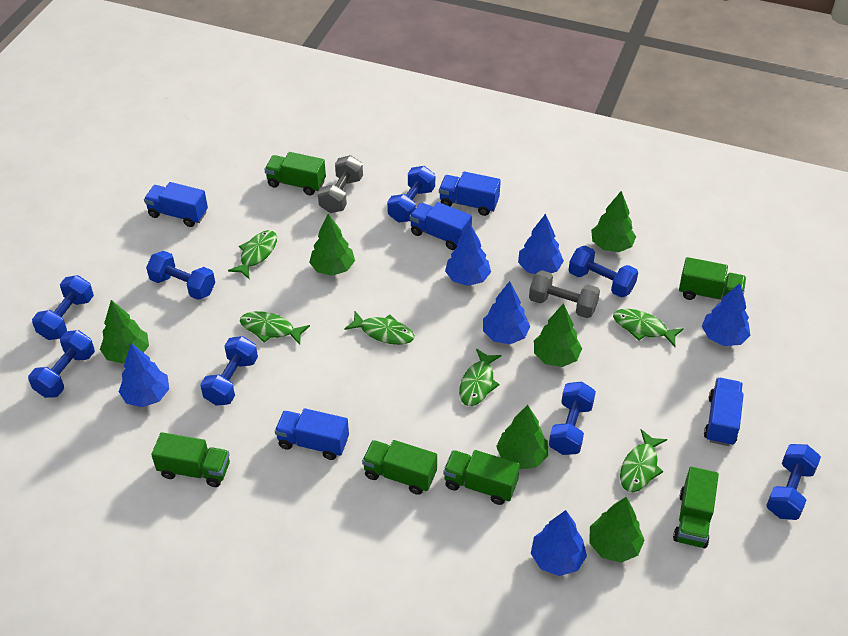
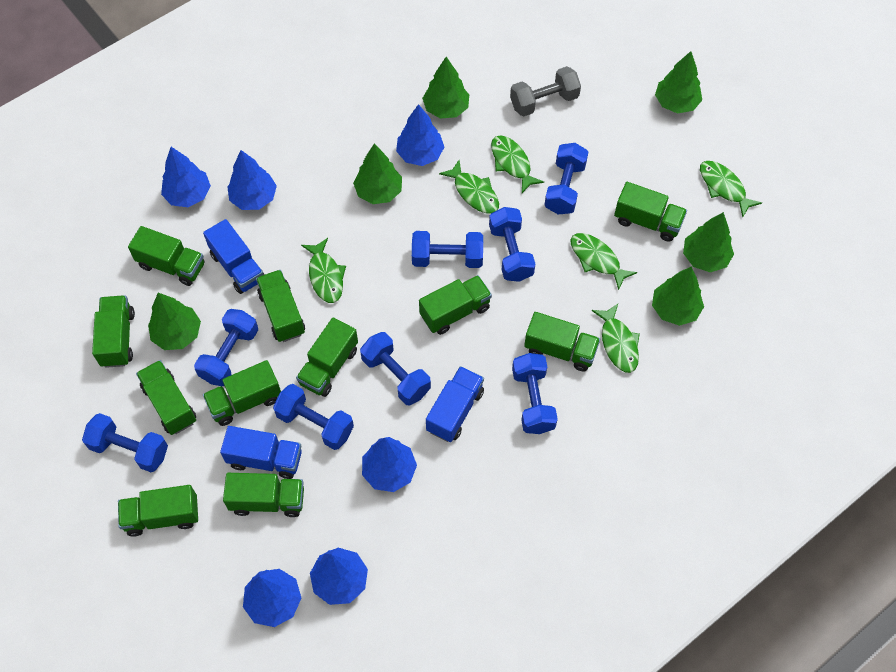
blue truck: 5 -> 3
green truck: 6 -> 11
grey dumbbell: 2 -> 1

